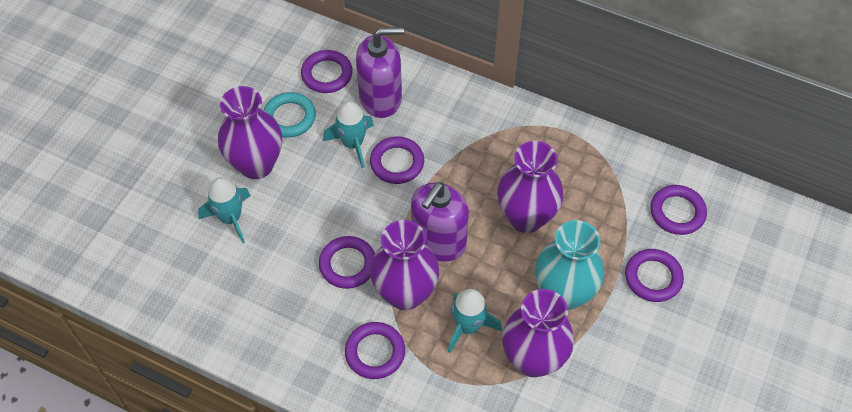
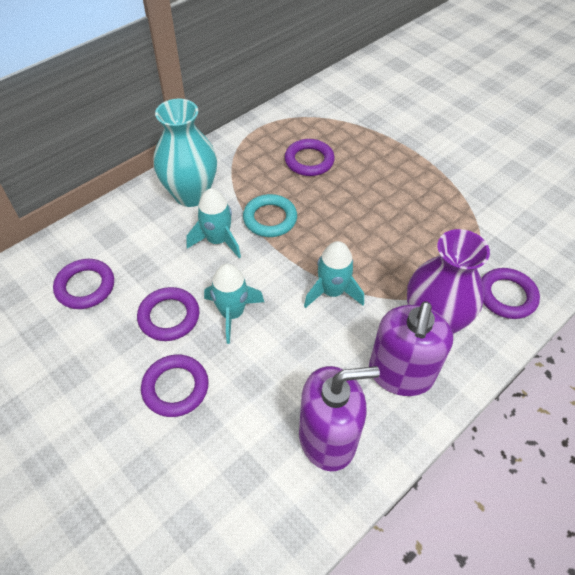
purple ring: 6 -> 5
purple vase: 4 -> 1

